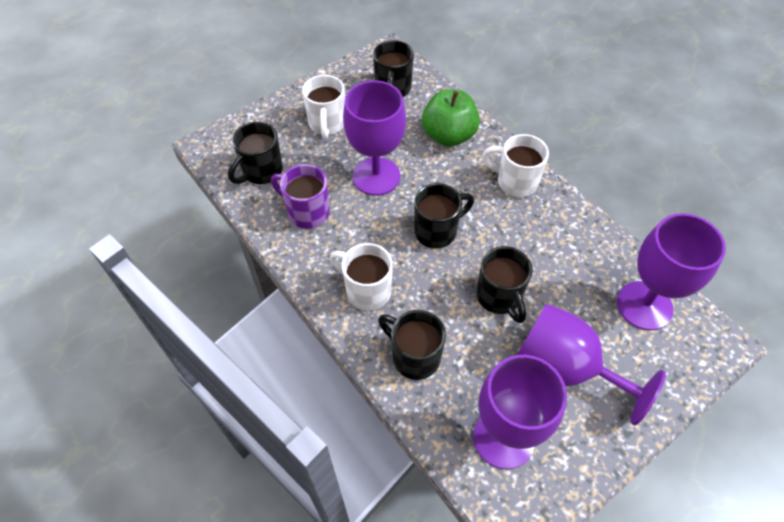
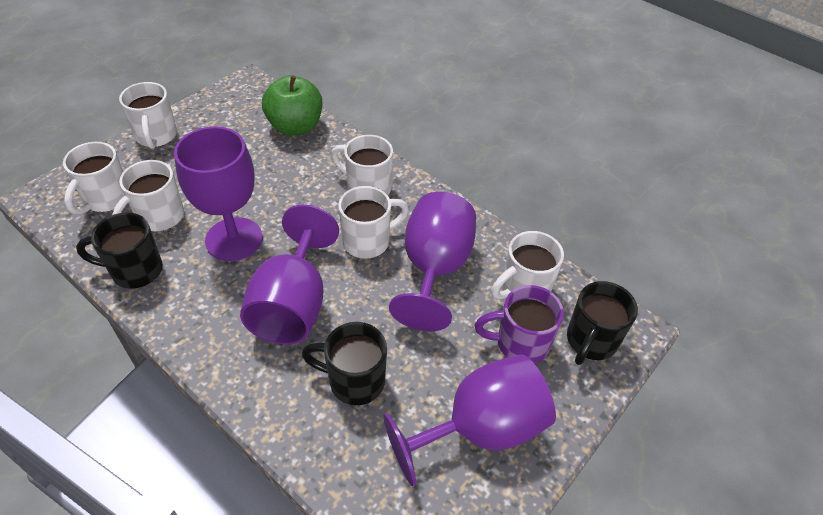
black mug: 5 -> 3
white mug: 3 -> 6

